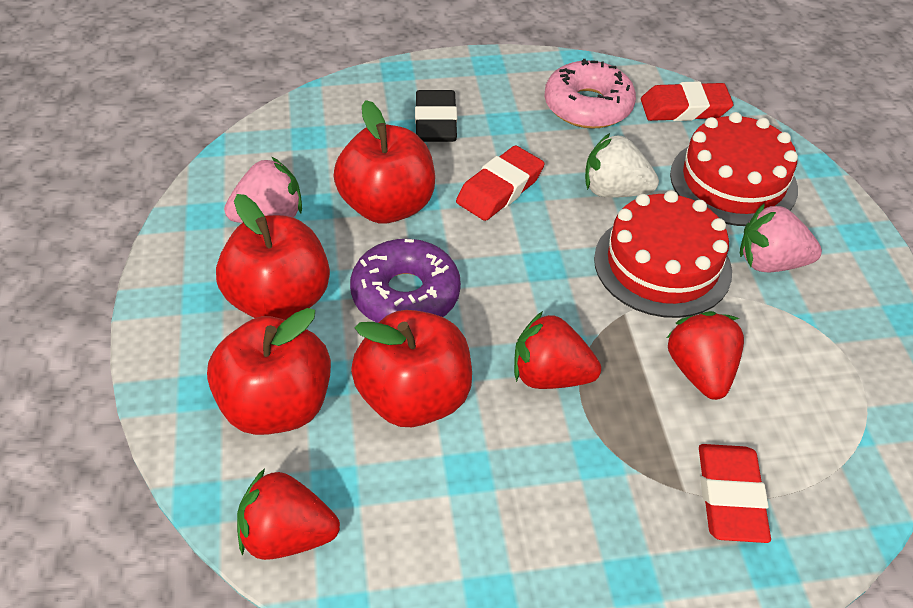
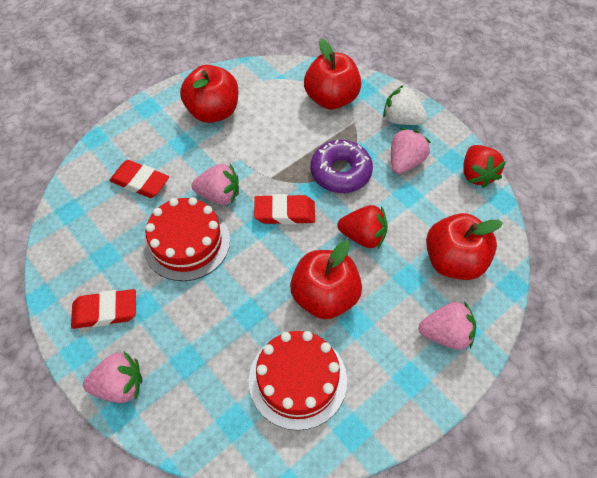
black eraser: 1 -> 0
pink donut: 1 -> 0
pink strawberry: 2 -> 4
red strawberry: 3 -> 2

